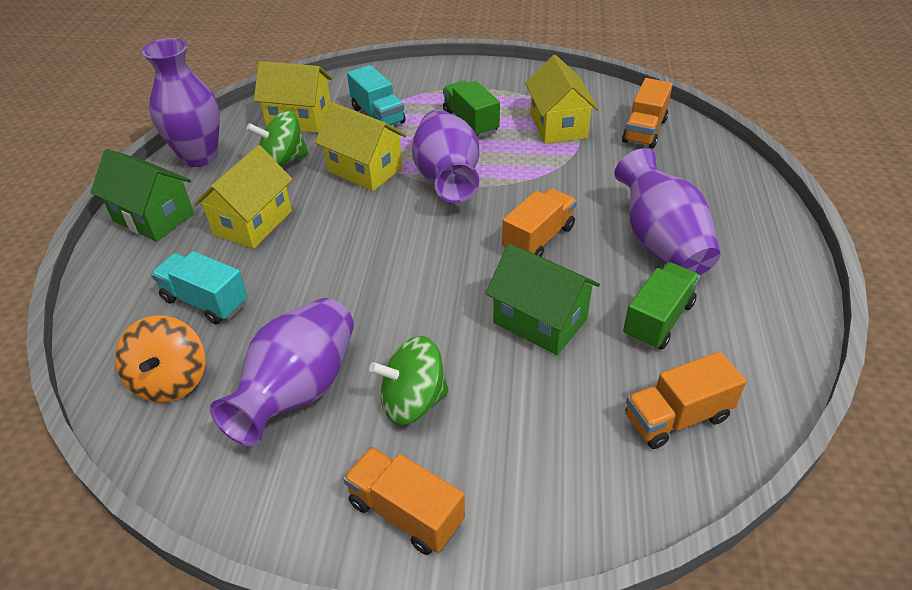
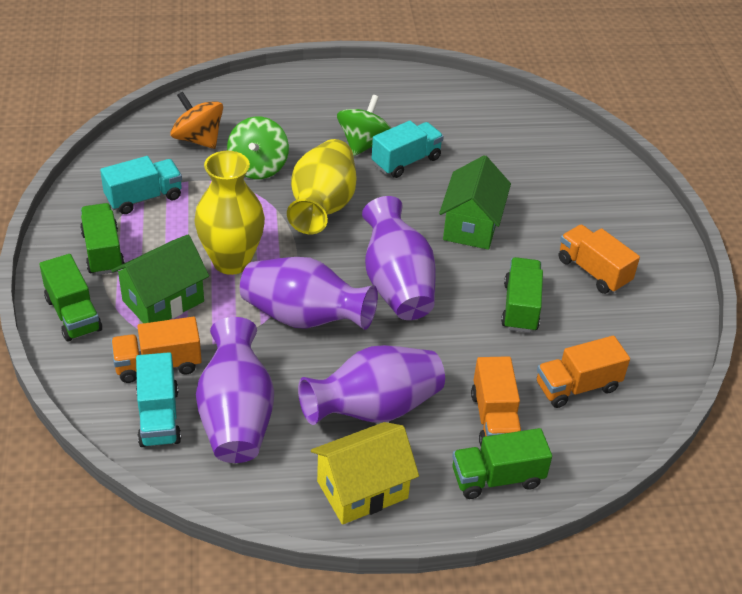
green truck: 2 -> 4
turquoise truck: 2 -> 3
yellow house: 4 -> 1
yellow vase: 0 -> 2

